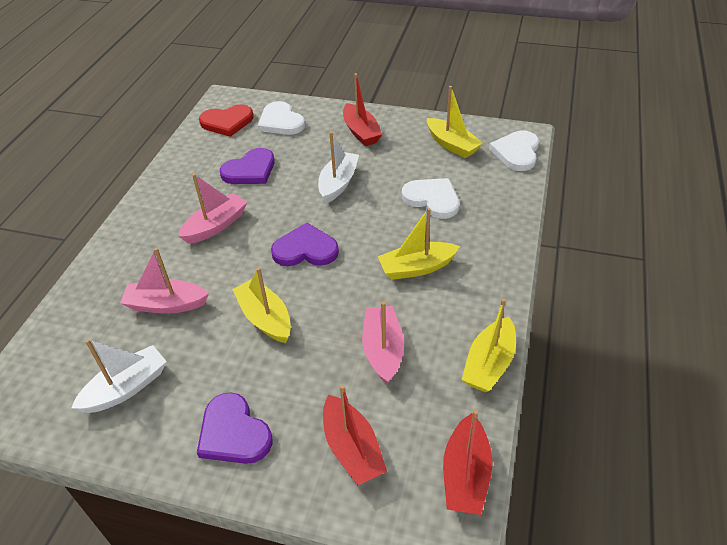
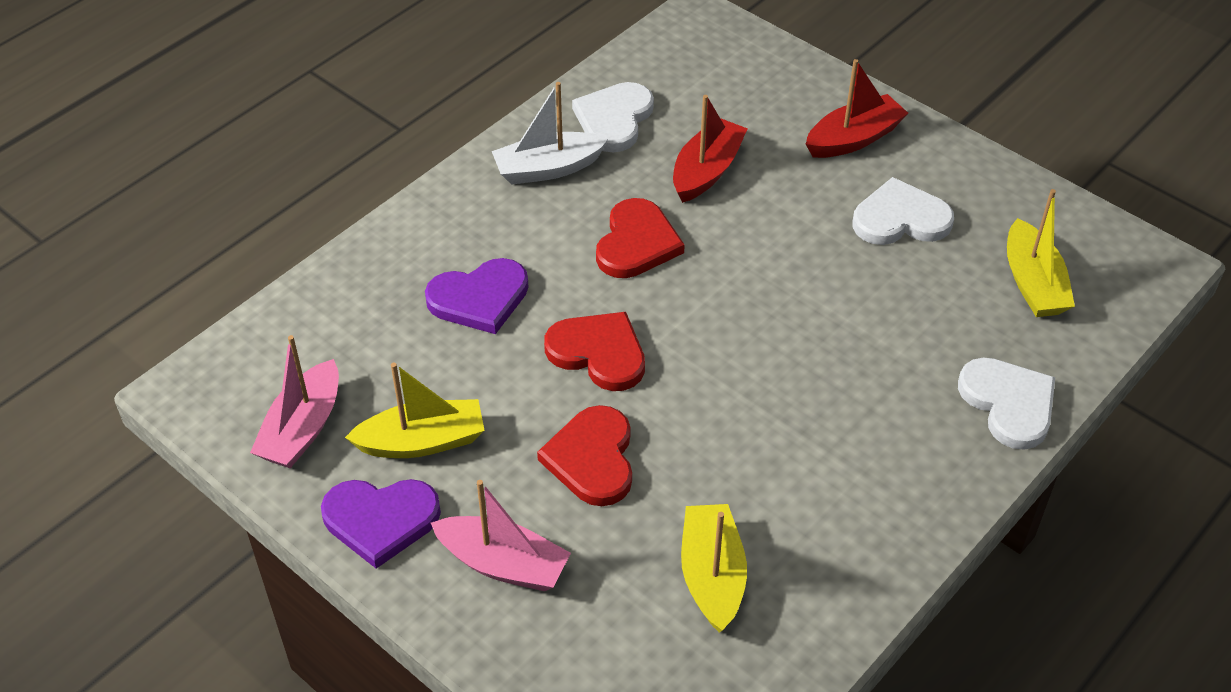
pink boat: 3 -> 2
purple heart: 3 -> 2
red boat: 3 -> 2
red heart: 1 -> 3
white boat: 2 -> 1
yellow boat: 4 -> 3

